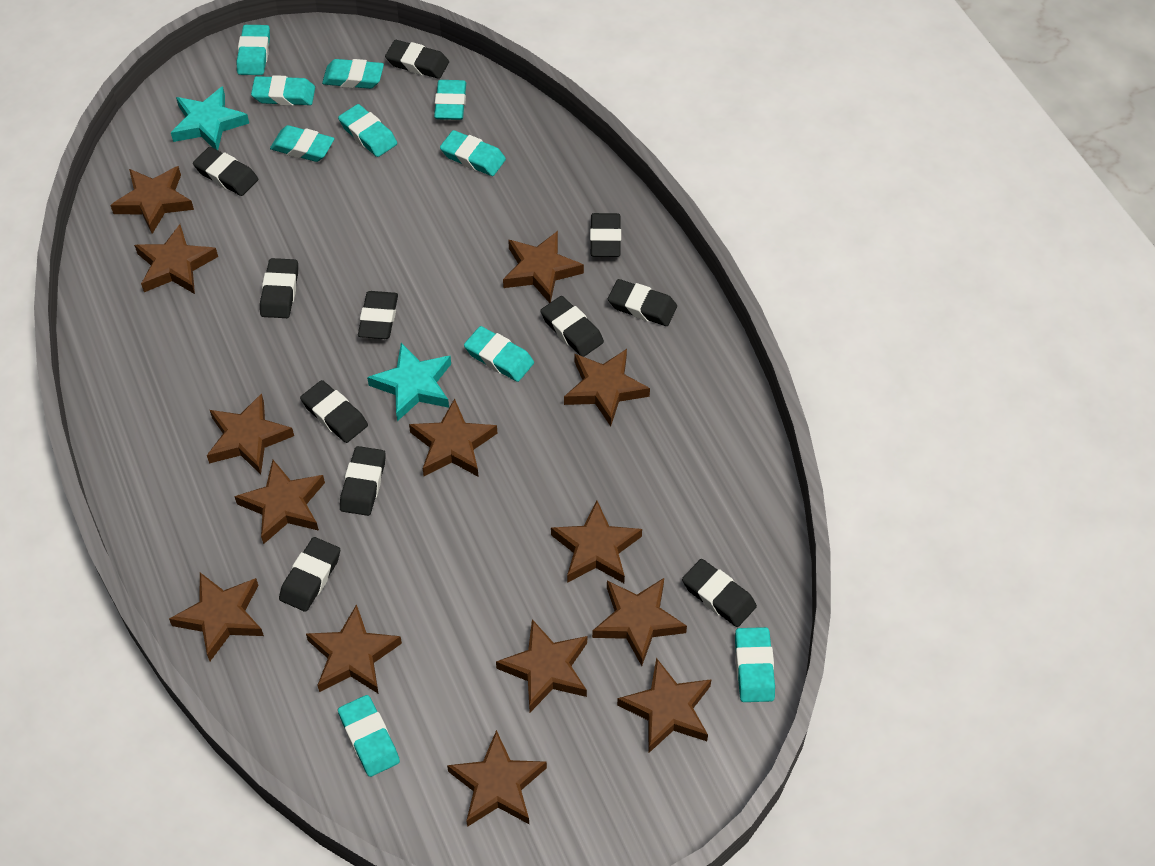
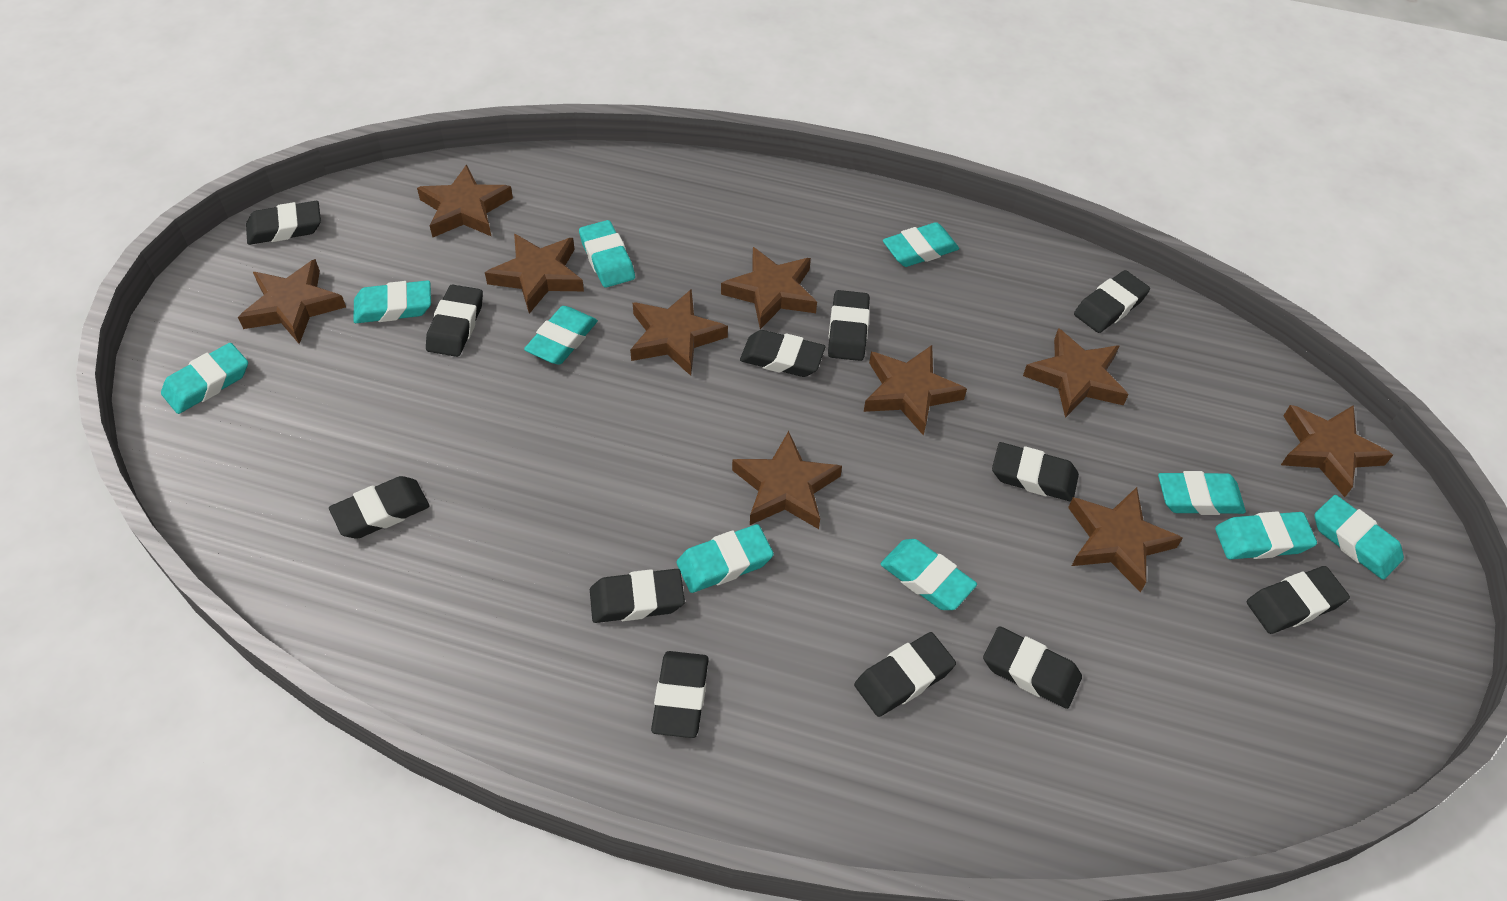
black eraser: 11 -> 12
brown star: 14 -> 10
turquoise star: 2 -> 0

